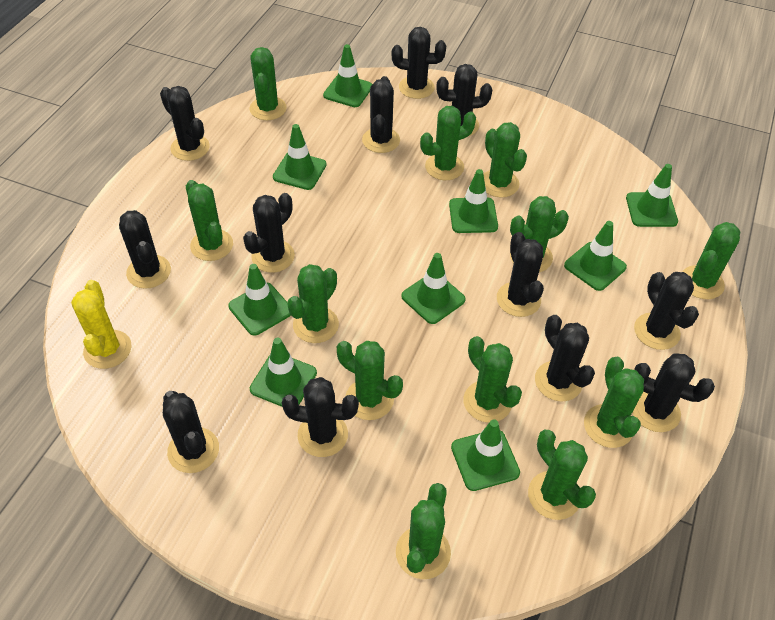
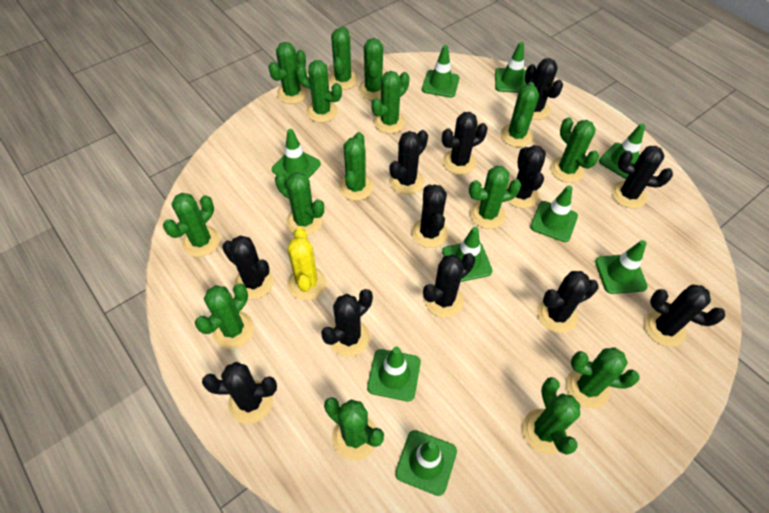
green cactus: 12 -> 15

